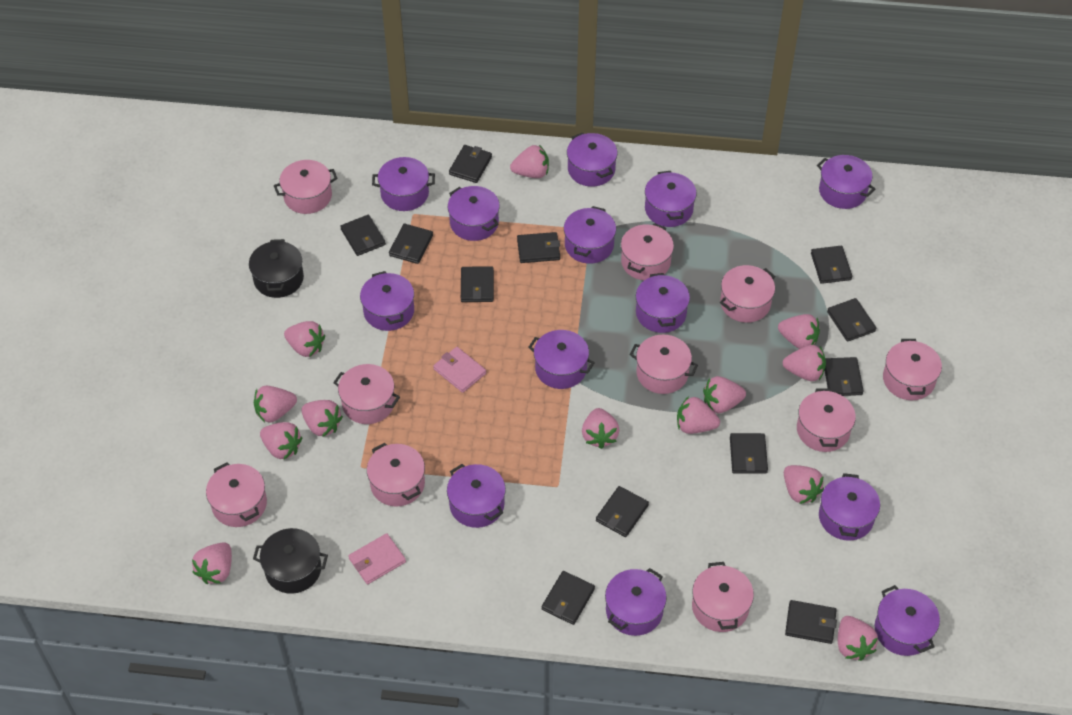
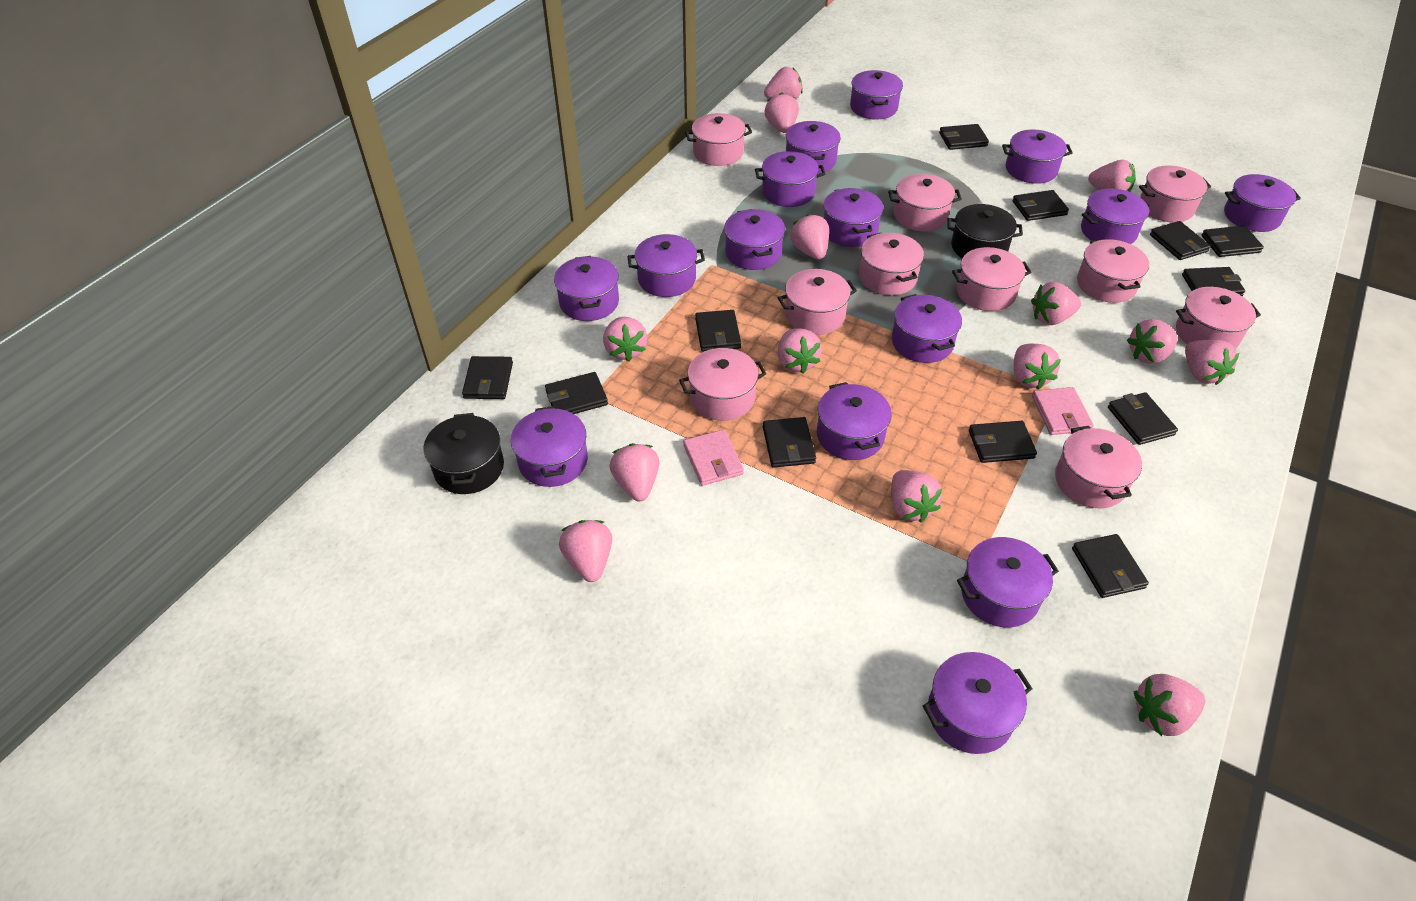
pink strawberry: 13 -> 14
purple pot: 13 -> 15

